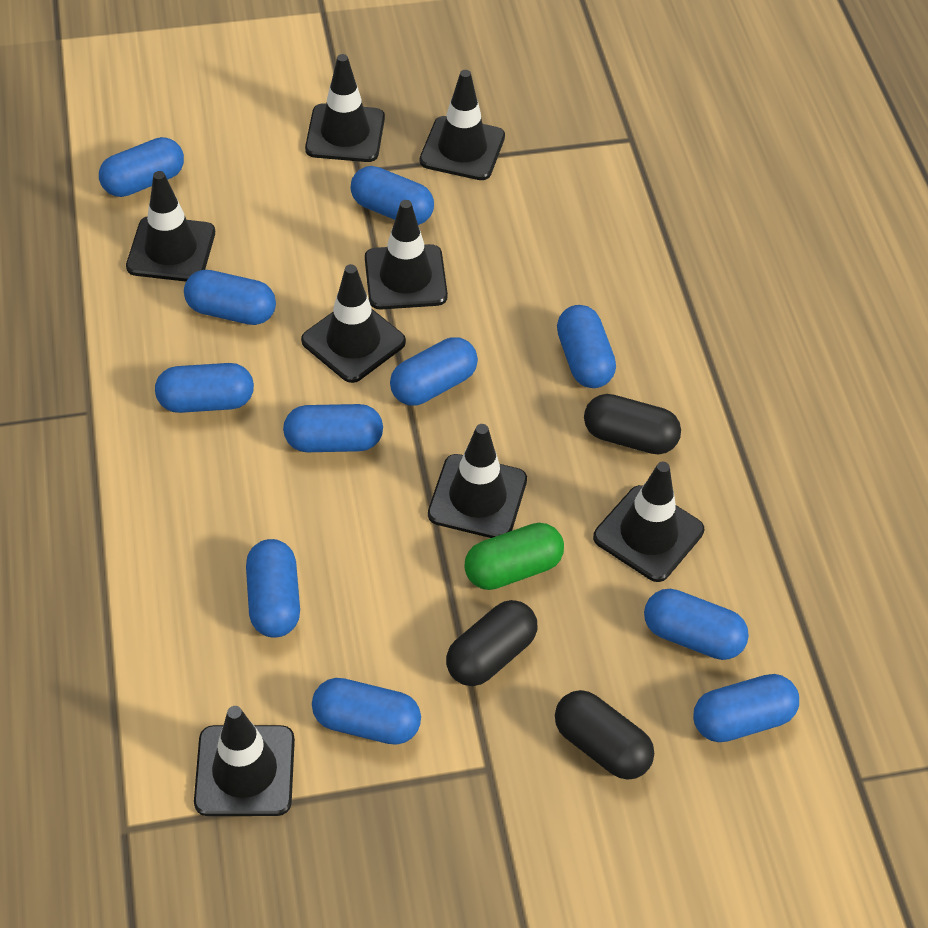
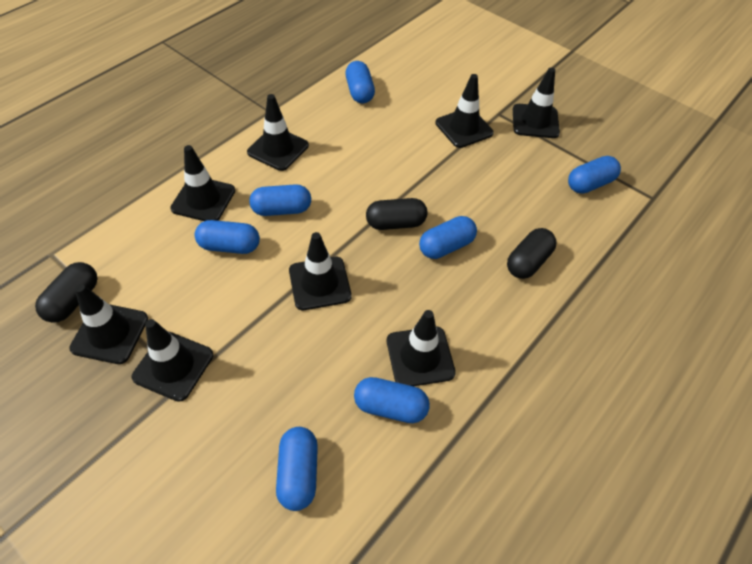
blue capsule: 11 -> 7
green capsule: 1 -> 0

